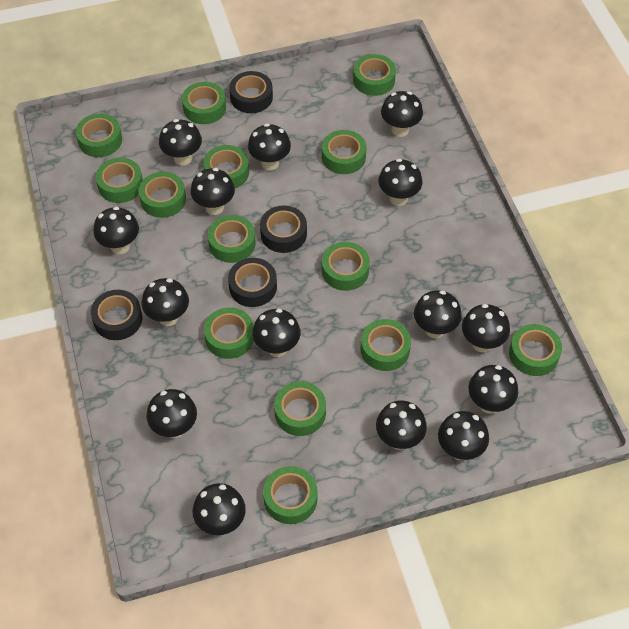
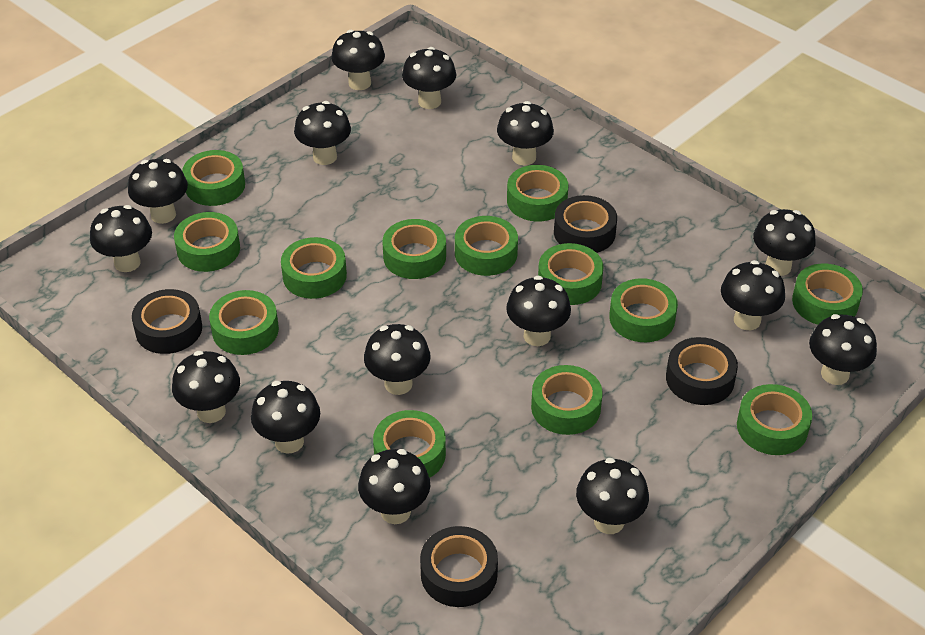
green tape: 14 -> 13

